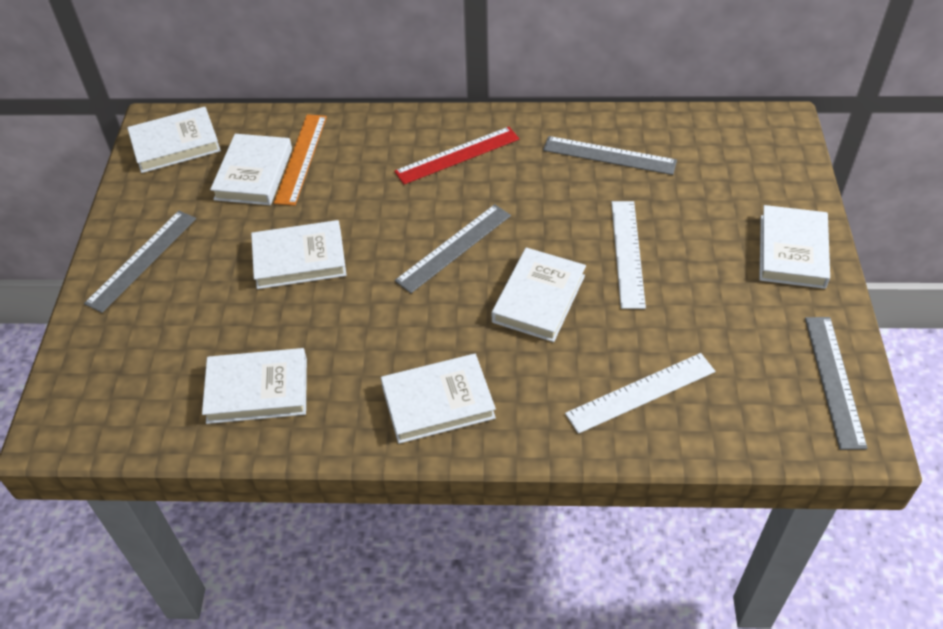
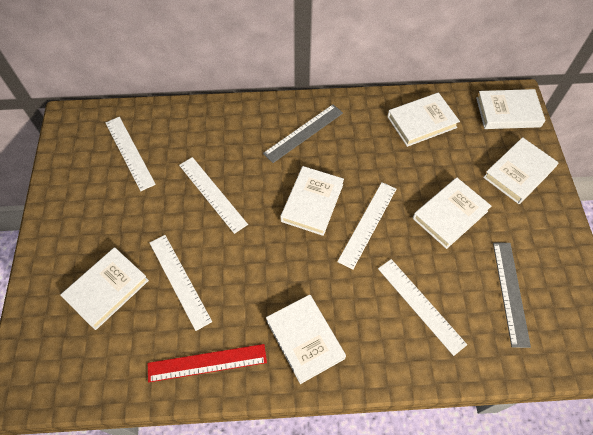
grey ruler: 4 -> 2
orange ruler: 1 -> 0
white ruler: 2 -> 5

